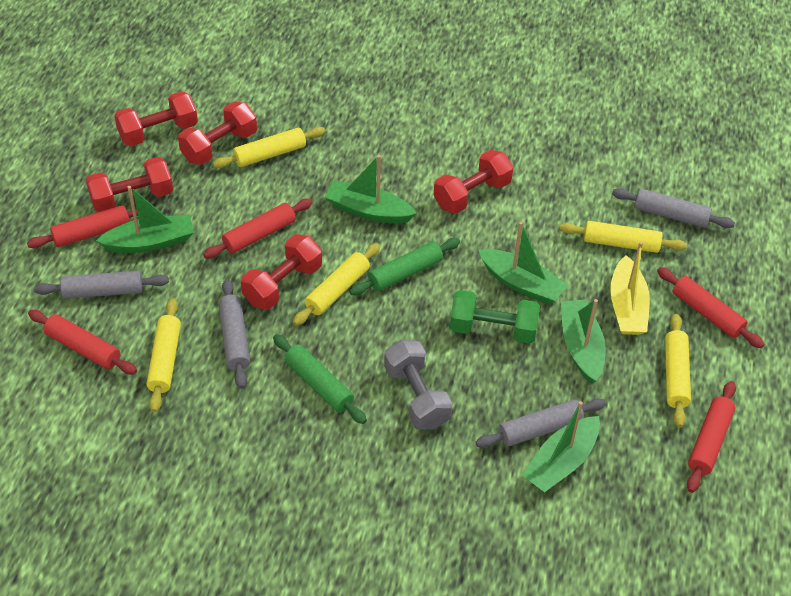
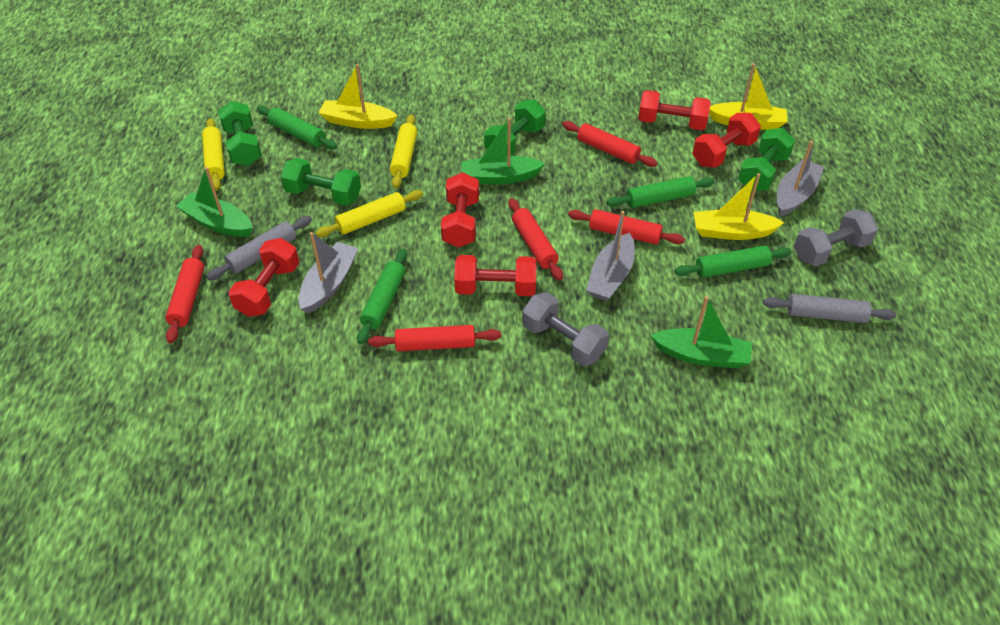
green boat: 5 -> 3
green dumbbell: 1 -> 4
green rolling pin: 2 -> 4
grey boat: 0 -> 3
grey dumbbell: 1 -> 2
grey rolling pin: 4 -> 2
yellow boat: 1 -> 3
yellow rolling pin: 5 -> 3

